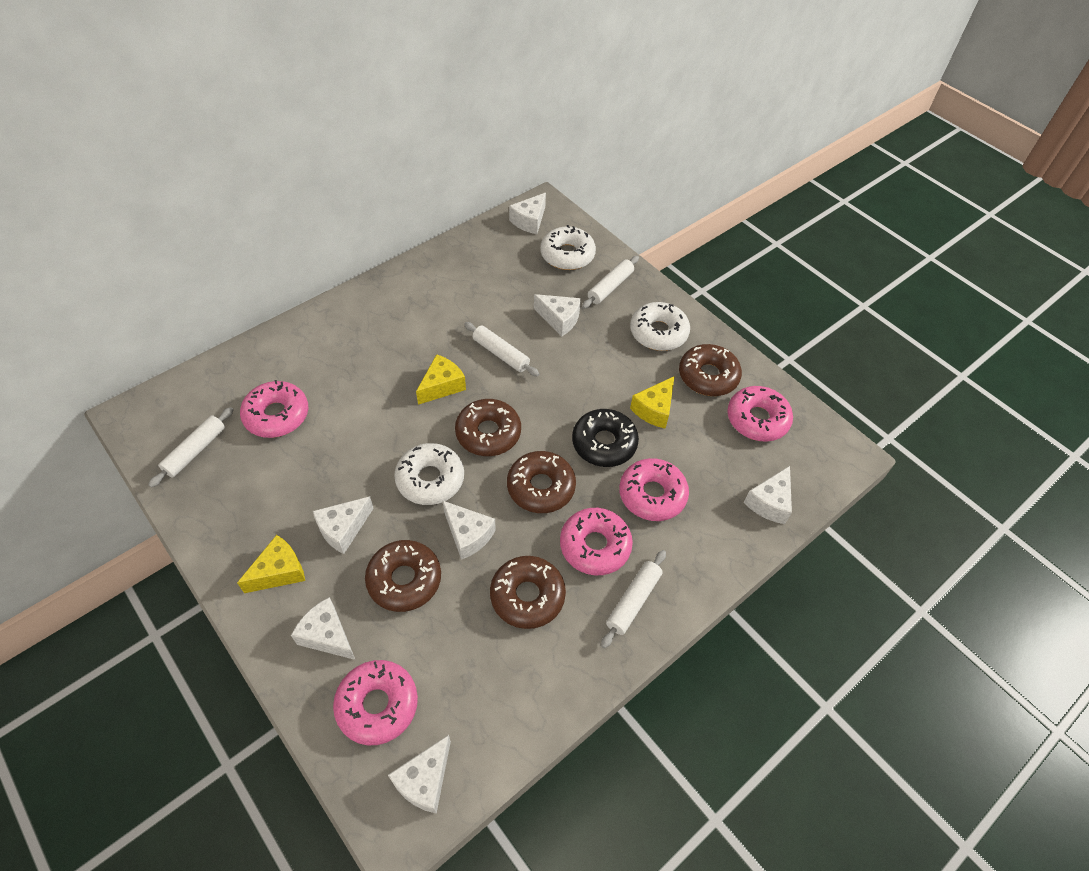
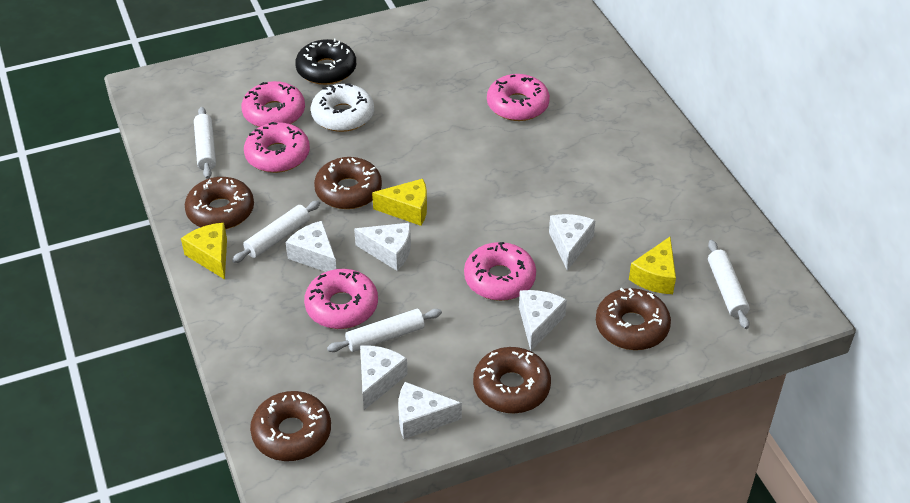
white cheese: 7 -> 6
white donut: 3 -> 1

